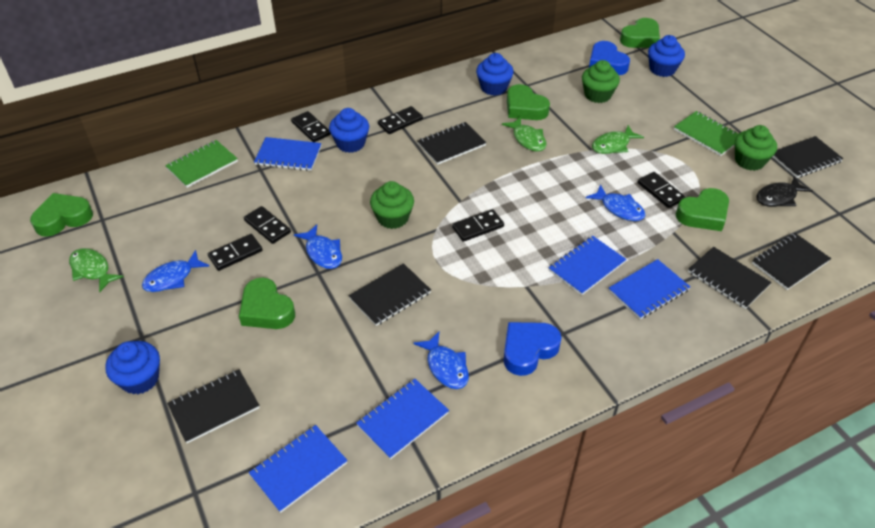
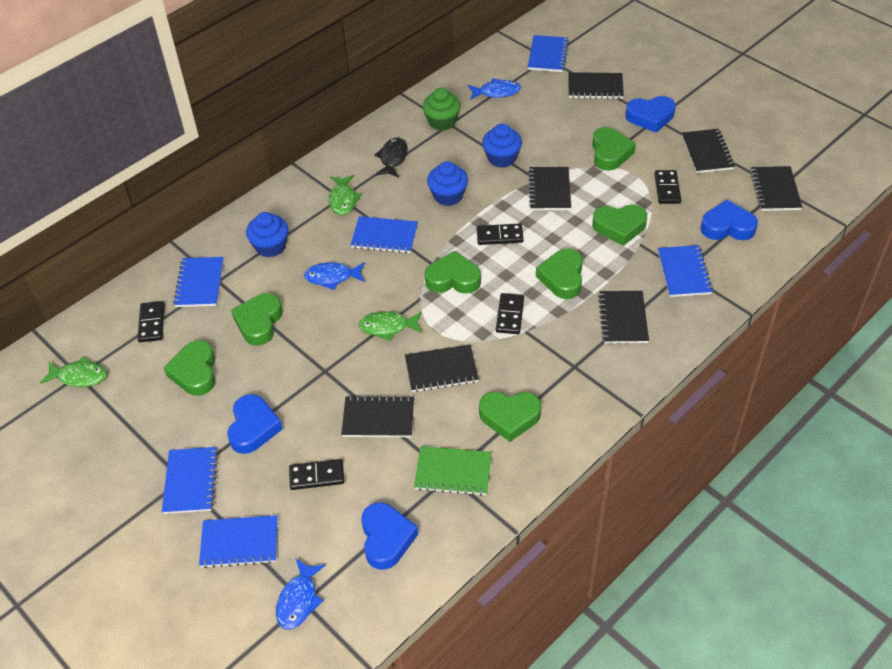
black domino: 6 -> 5
black notebook: 6 -> 7
blue cupcake: 4 -> 3
blue fish: 4 -> 3
blue heart: 2 -> 4
blue notebook: 5 -> 6
green cupcake: 3 -> 1
green heart: 5 -> 7
green notebook: 2 -> 1

